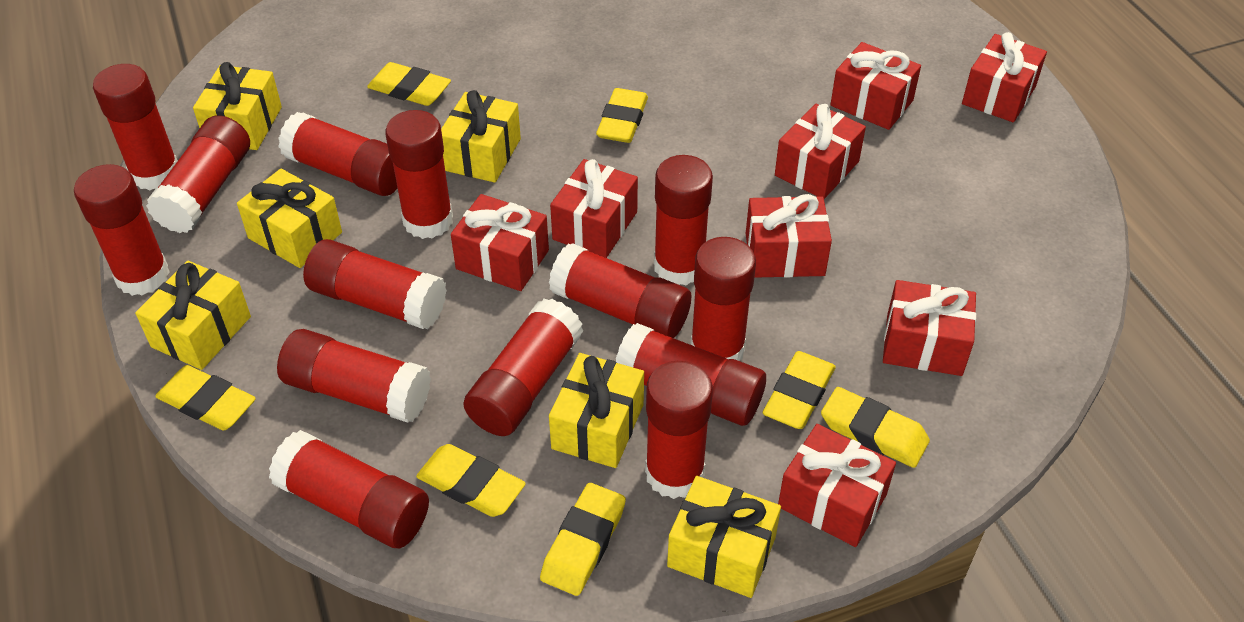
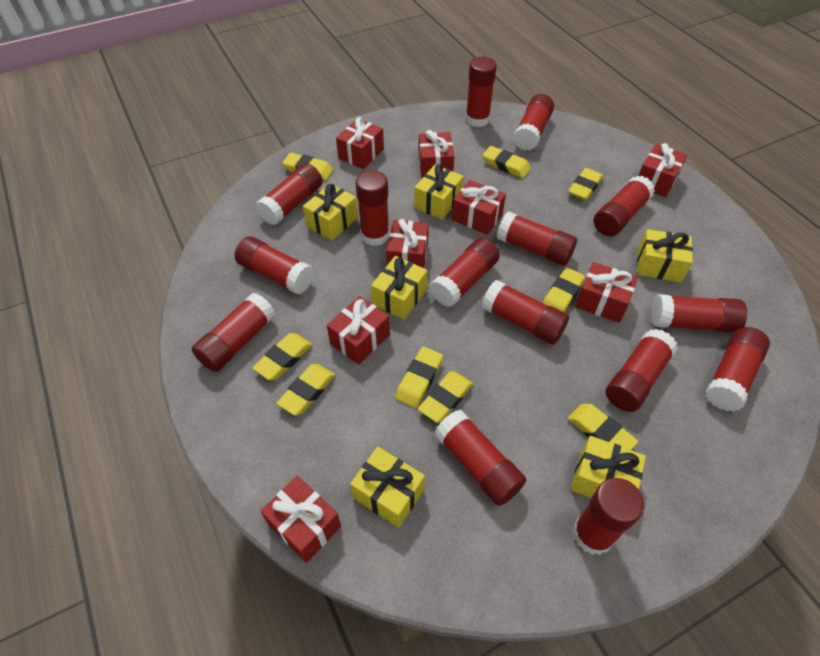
red glue stick: 14 -> 15
yellow eraser: 7 -> 9

